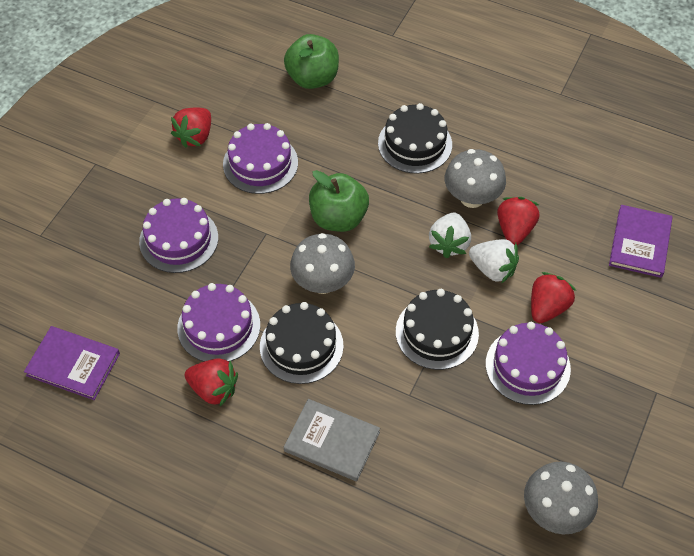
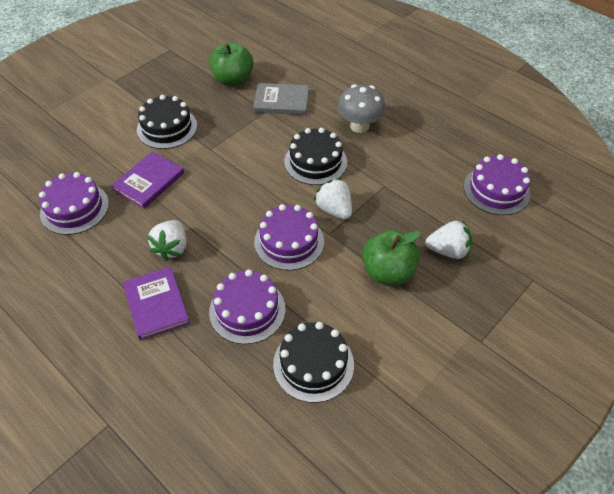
grey mushroom: 3 -> 1
red strawberry: 4 -> 0
white strawberry: 2 -> 3

